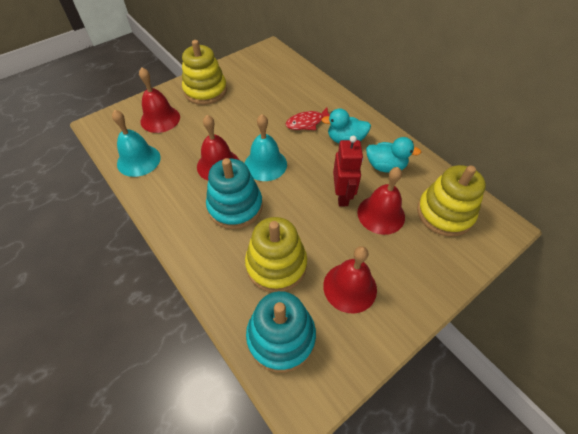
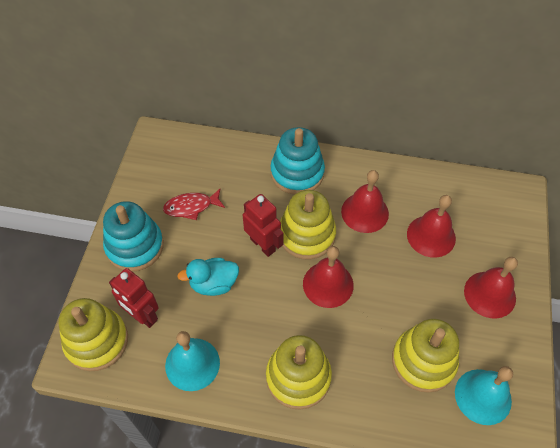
red robot: 1 -> 2
turquoise duck: 2 -> 1
yellow stacking toy: 3 -> 4

